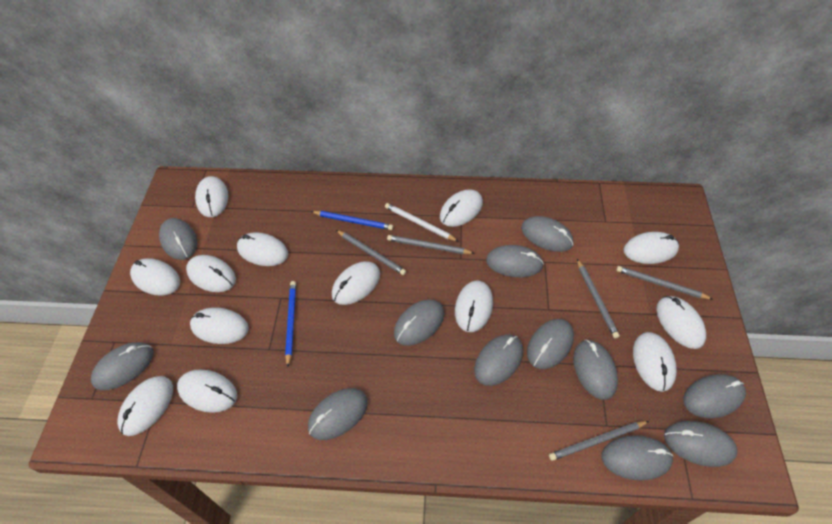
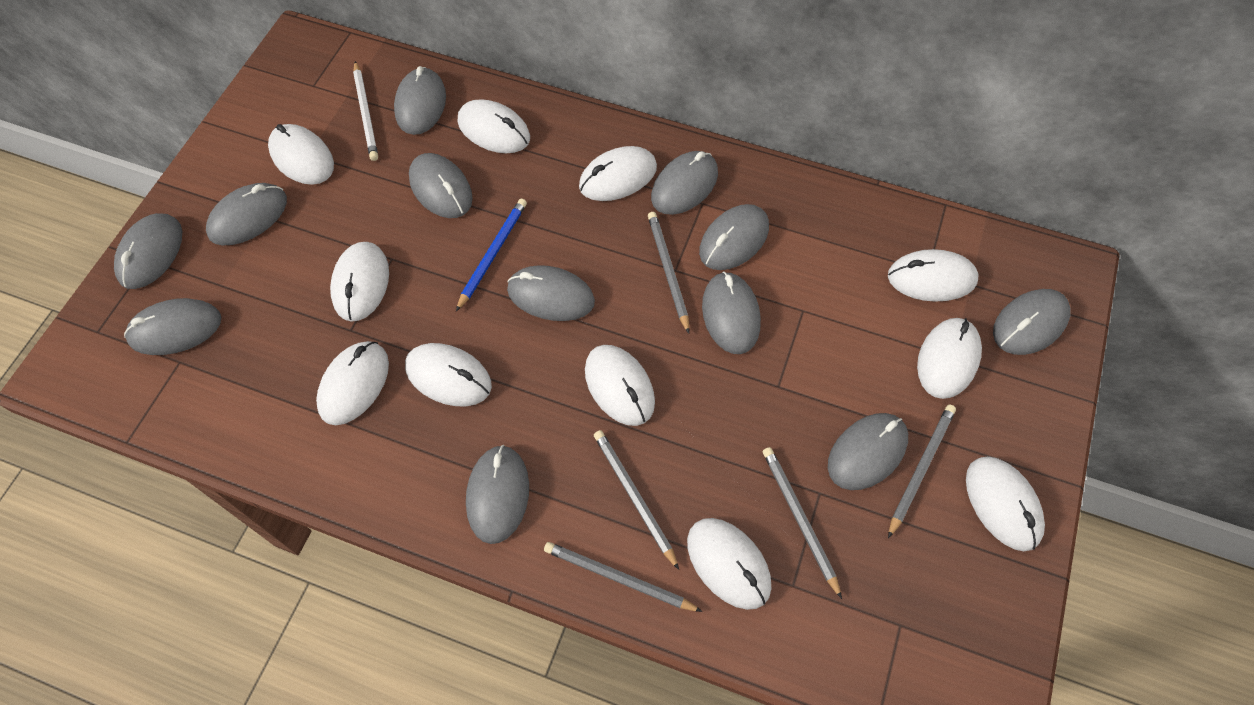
blue pencil: 2 -> 1
white mouse: 13 -> 11

